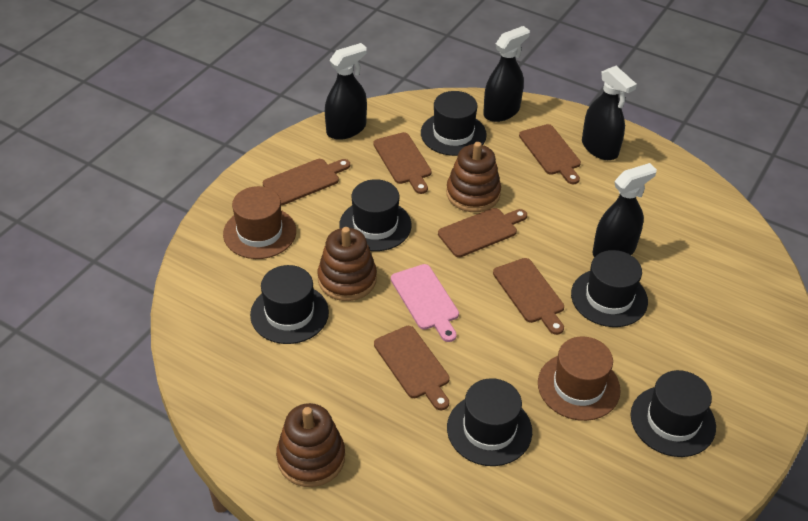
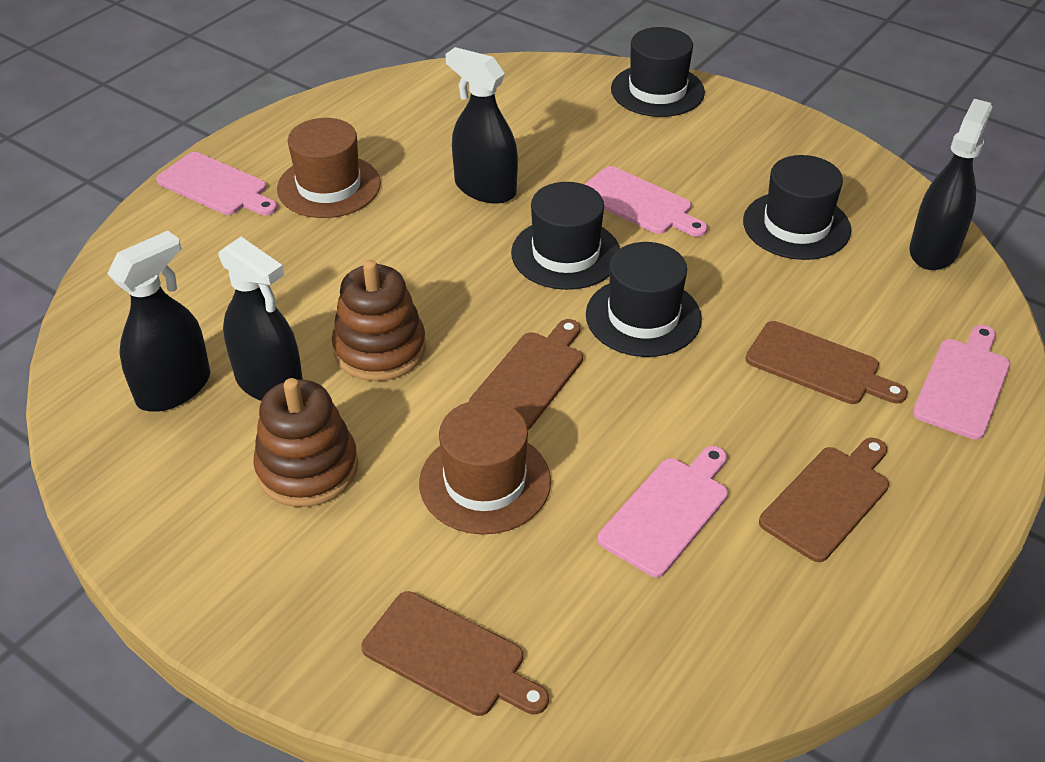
black hat: 6 -> 4
brown cutting board: 6 -> 4
brown stacking toy: 3 -> 2
pink cutting board: 1 -> 4

